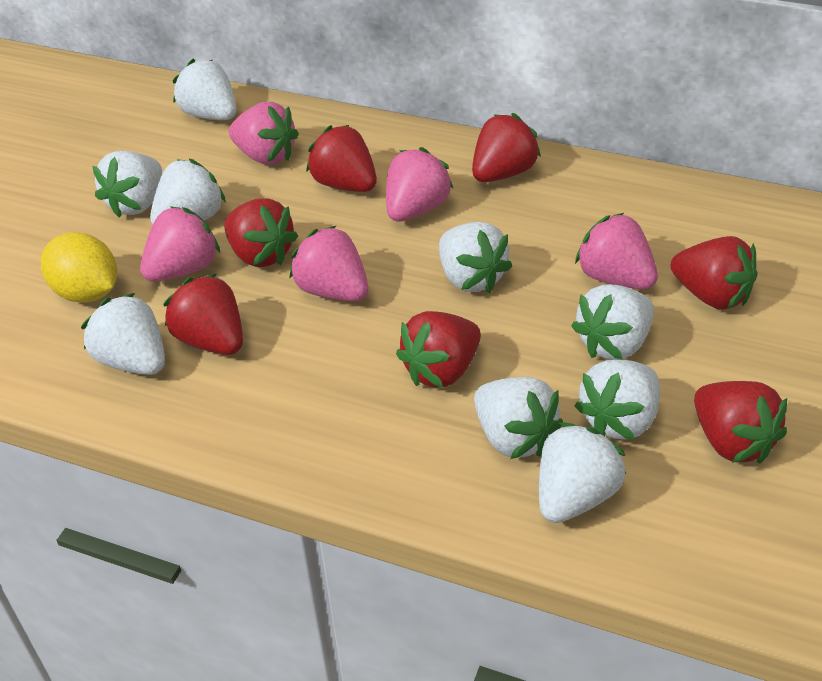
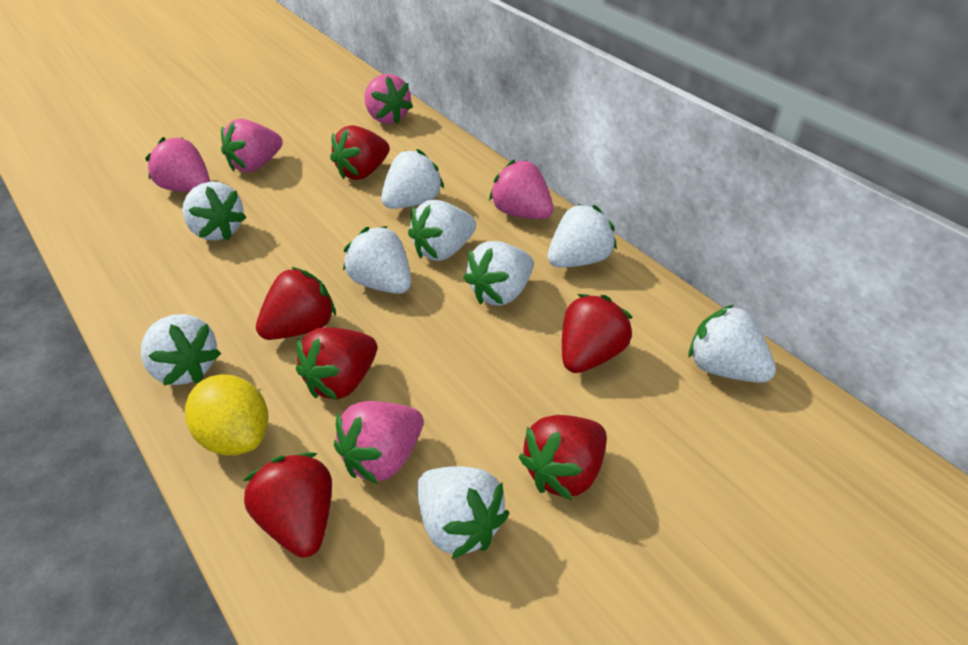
red strawberry: 7 -> 6

